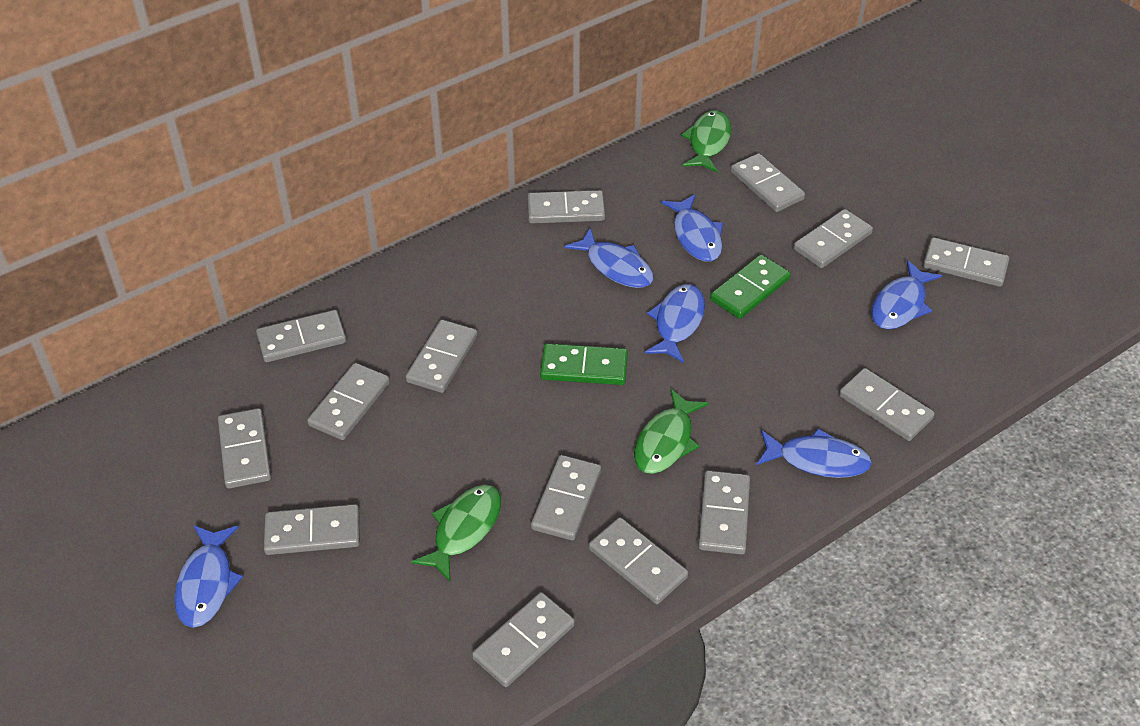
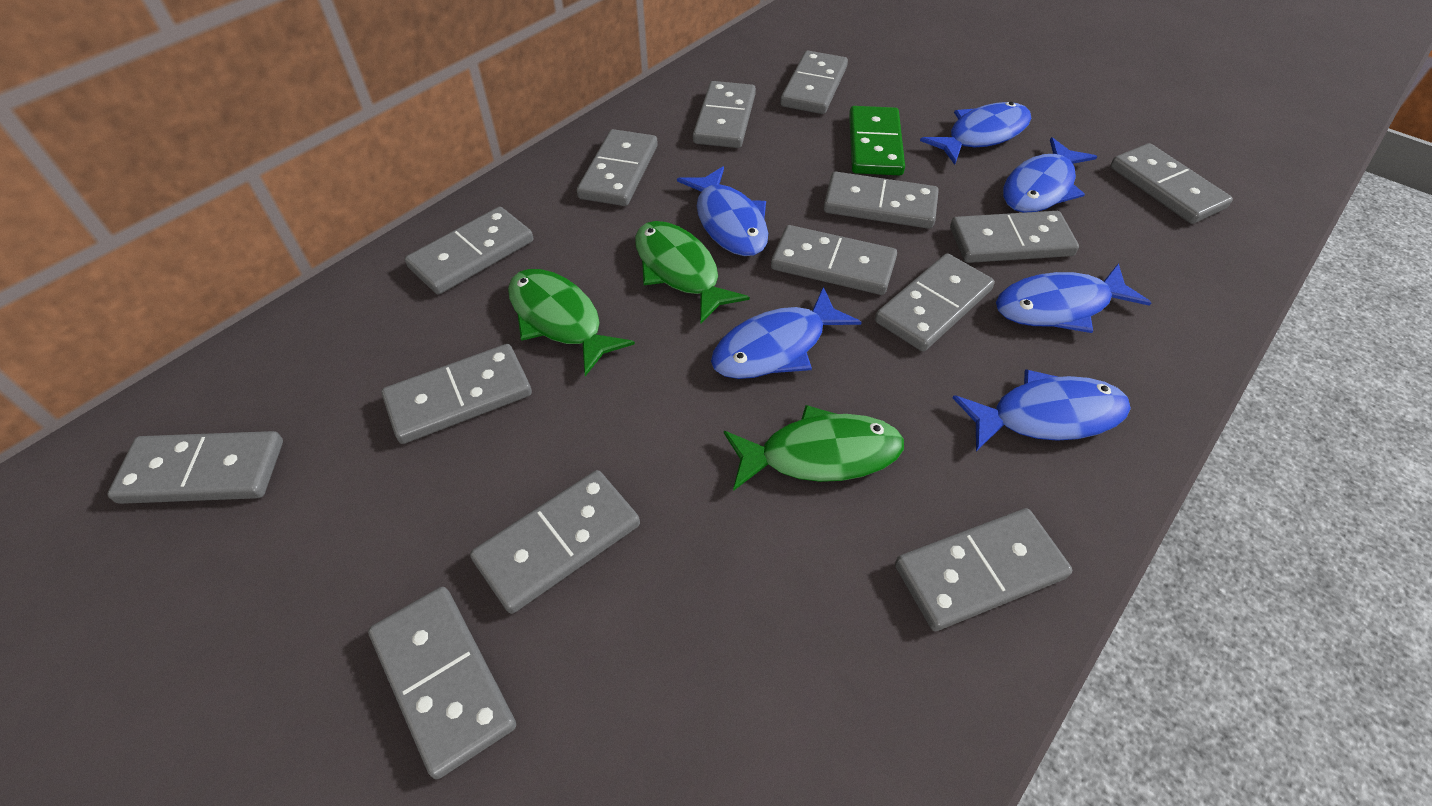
green domino: 2 -> 1

